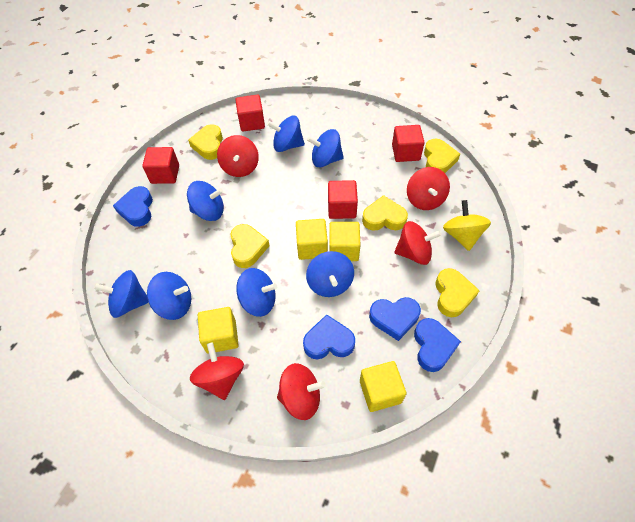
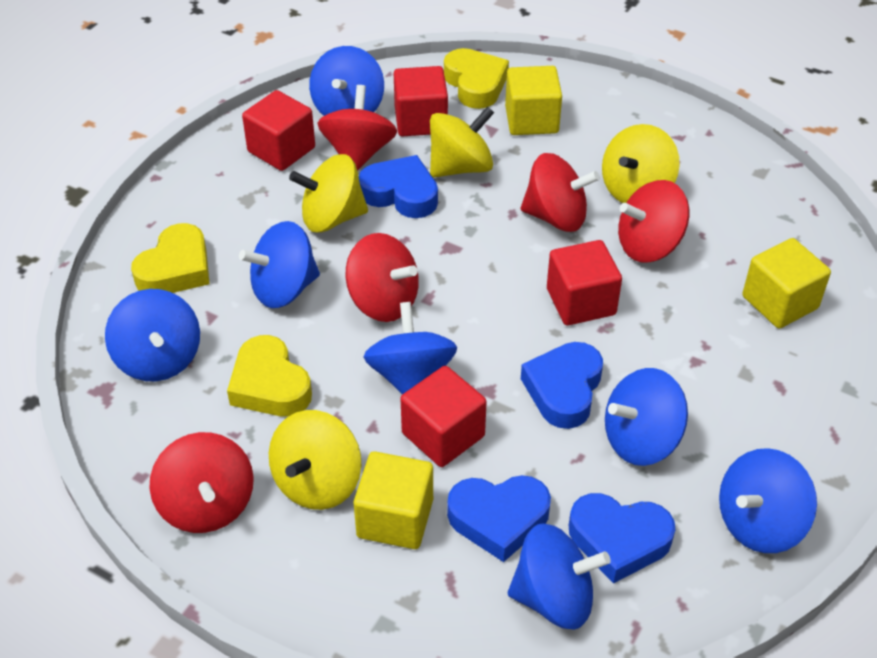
yellow cube: 4 -> 3
yellow heart: 5 -> 3
yellow spinning top: 1 -> 4

